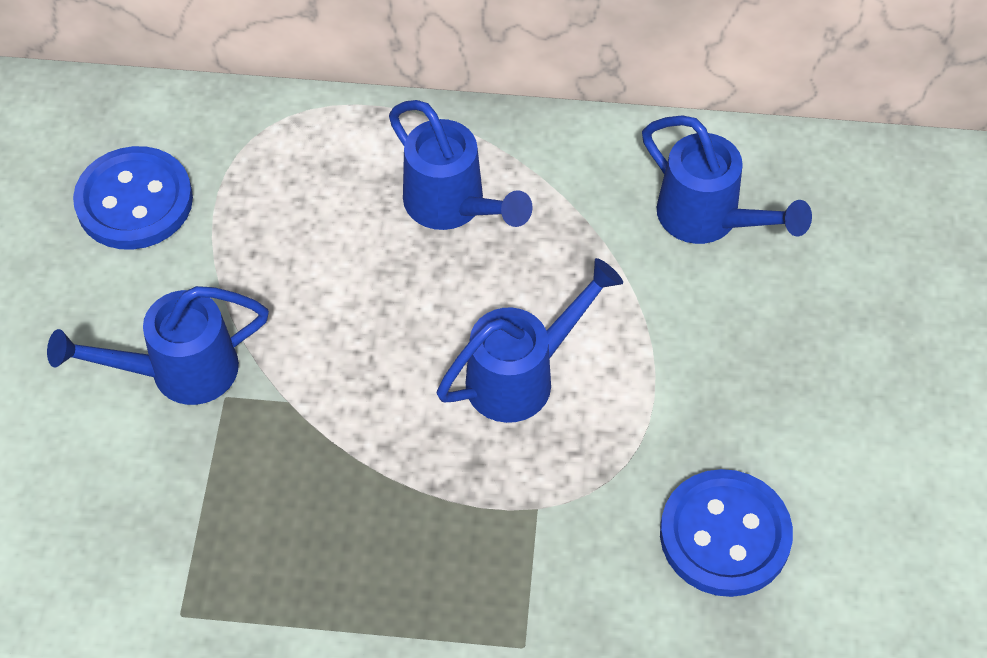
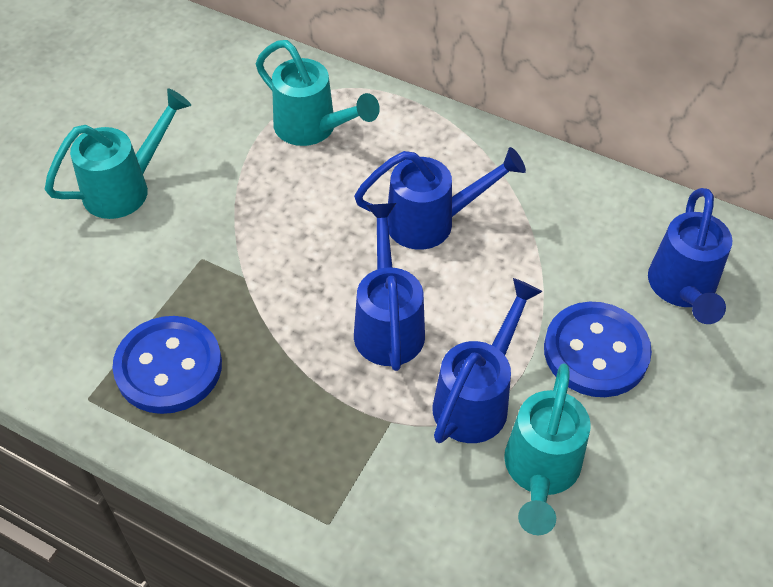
turquoise watering can: 0 -> 3

